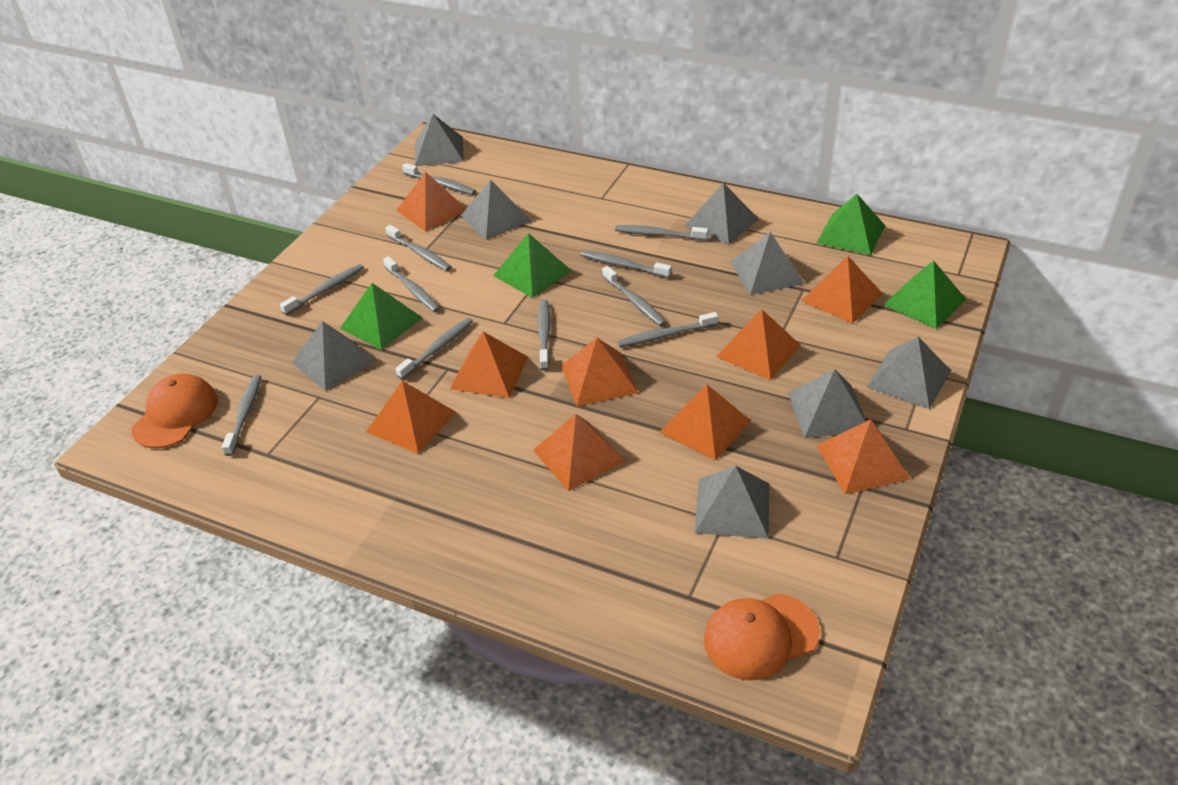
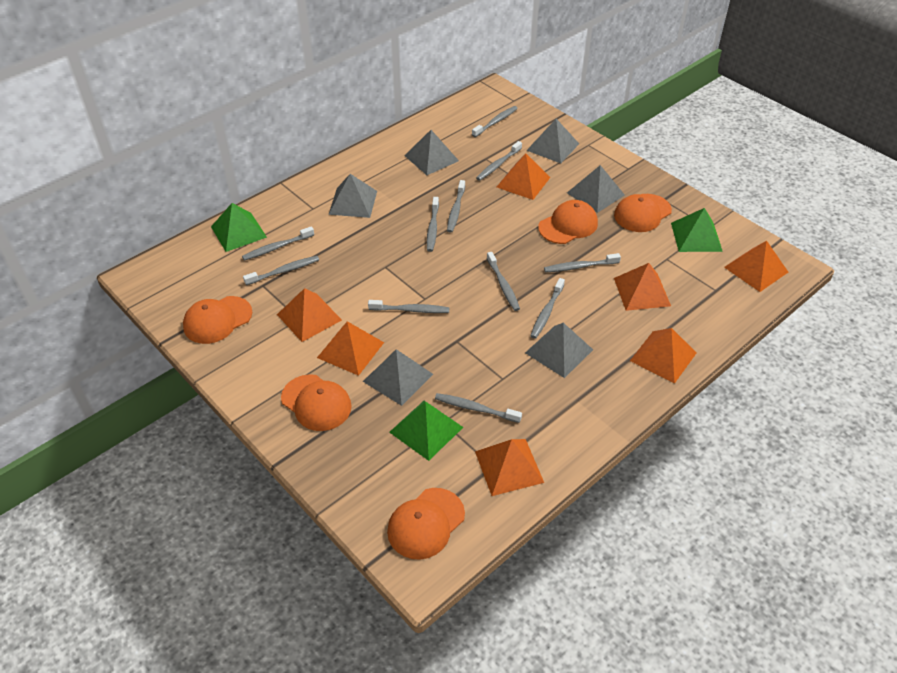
green pyramid: 4 -> 3
grey pyramid: 8 -> 6
orange cap: 2 -> 5
orange pyramid: 9 -> 7

